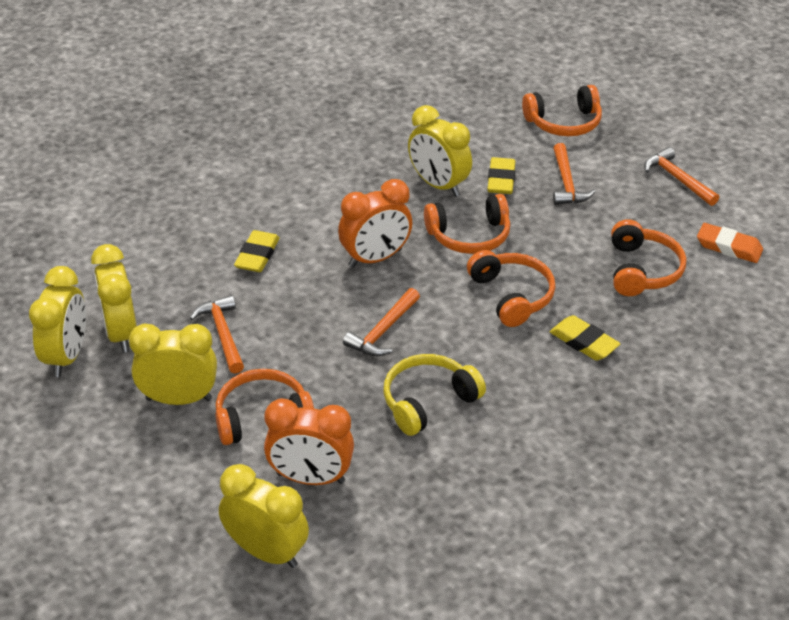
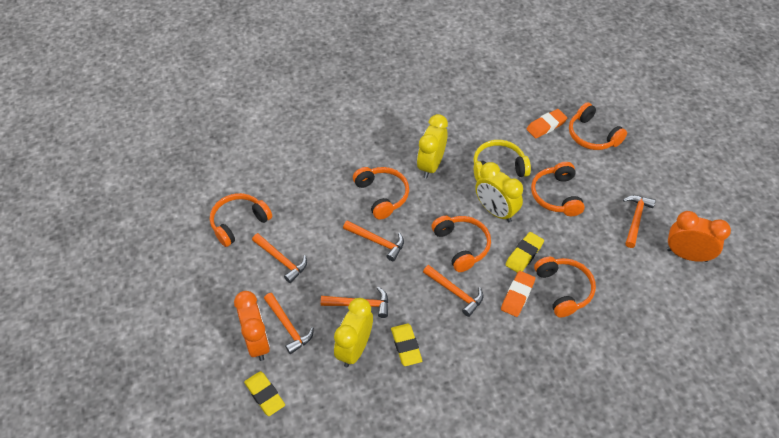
orange eraser: 1 -> 2
orange hammer: 4 -> 6
orange headphones: 5 -> 6
yellow clock: 5 -> 3

